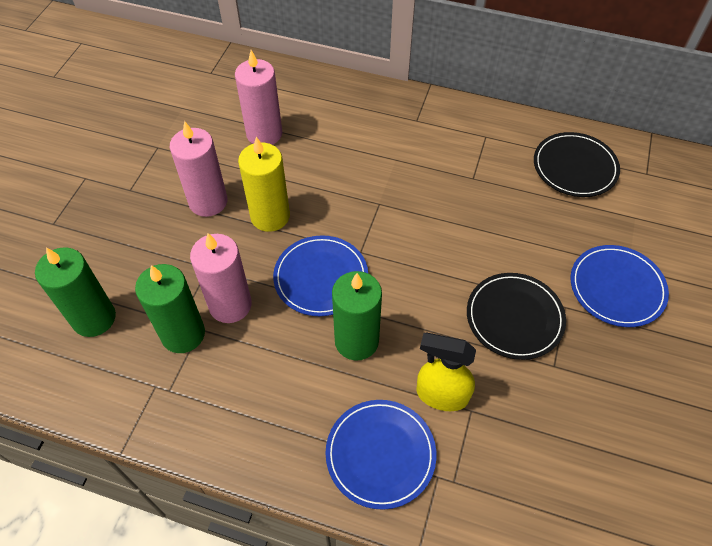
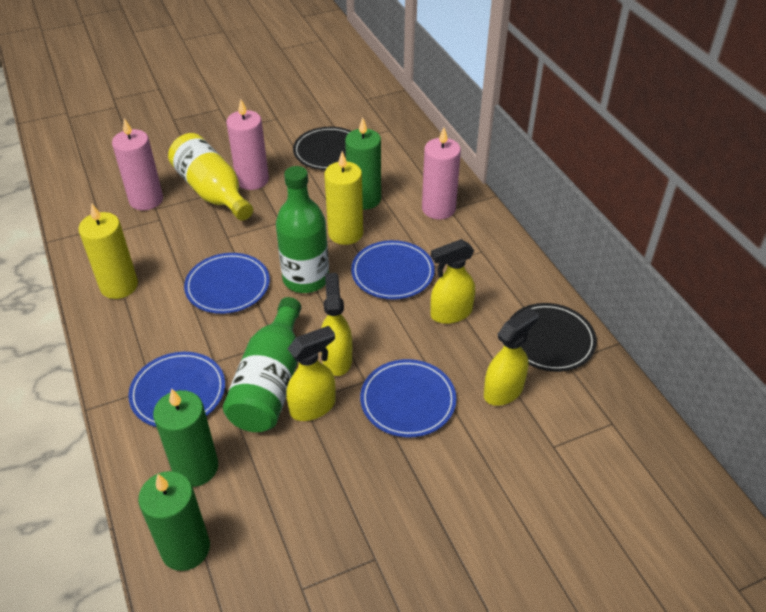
blue plate: 3 -> 4
green bottle: 0 -> 2
yellow bottle: 0 -> 1
yellow candle: 1 -> 2
yellow spray bottle: 1 -> 4

